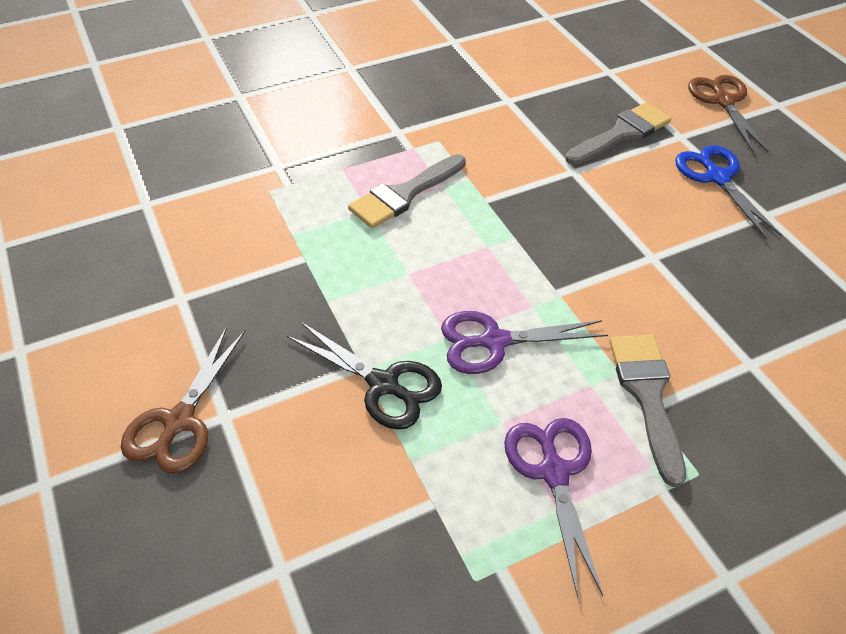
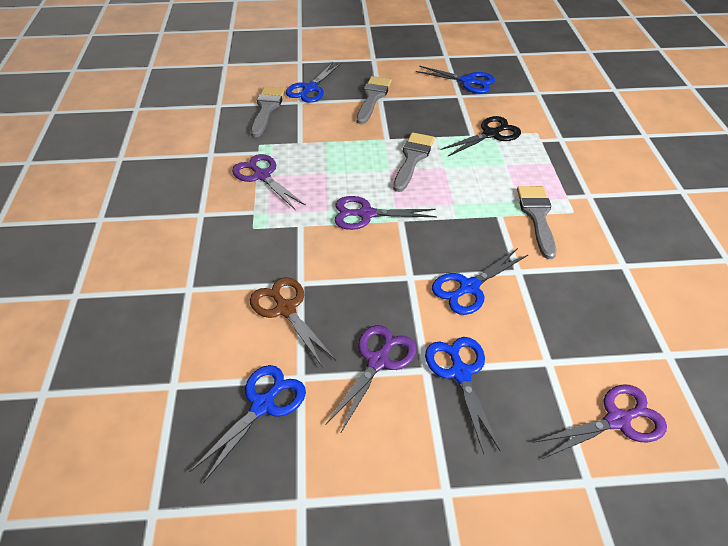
blue scissors: 1 -> 5
brown scissors: 2 -> 1
grey brush: 3 -> 4
purple scissors: 2 -> 4

